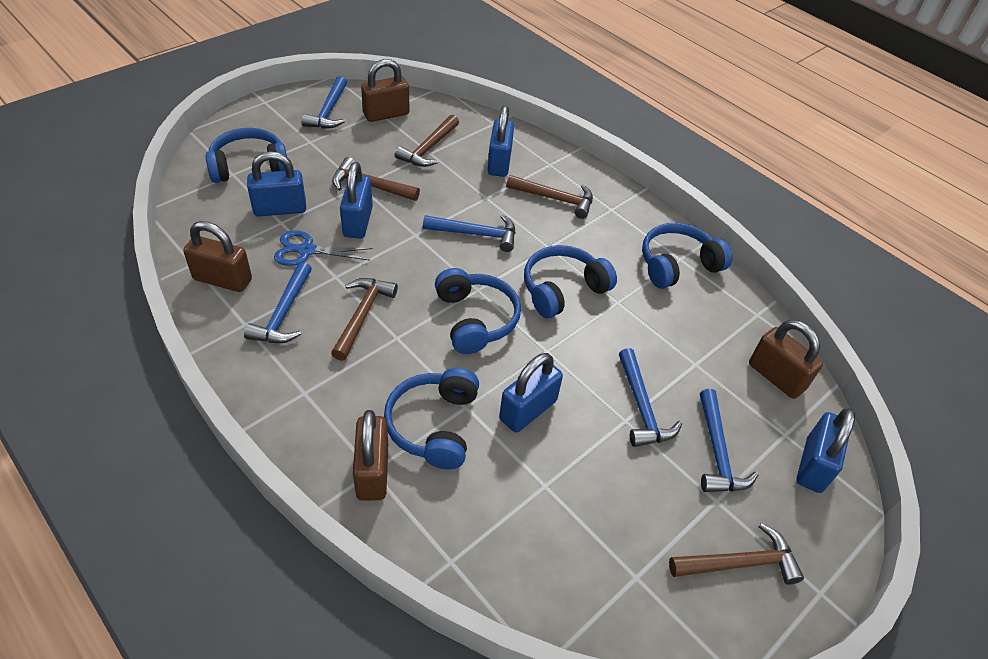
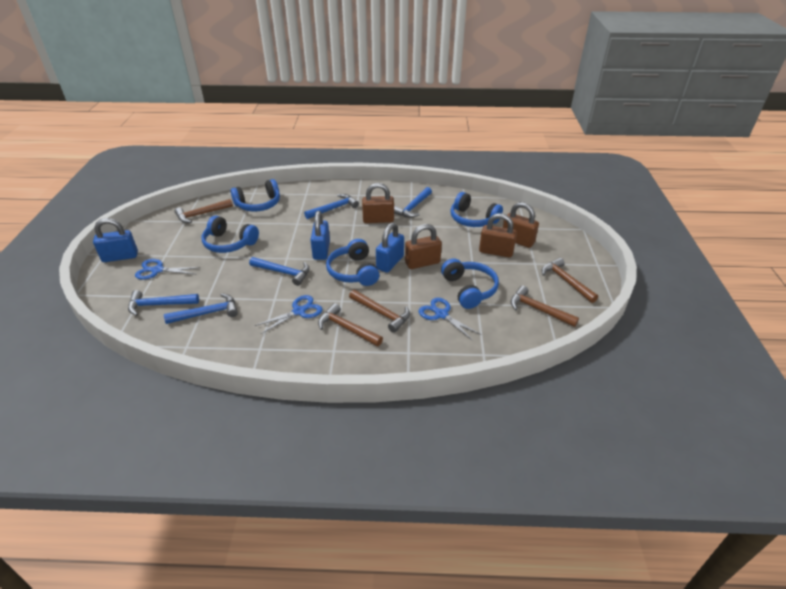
blue padlock: 5 -> 3
blue scissors: 1 -> 3

